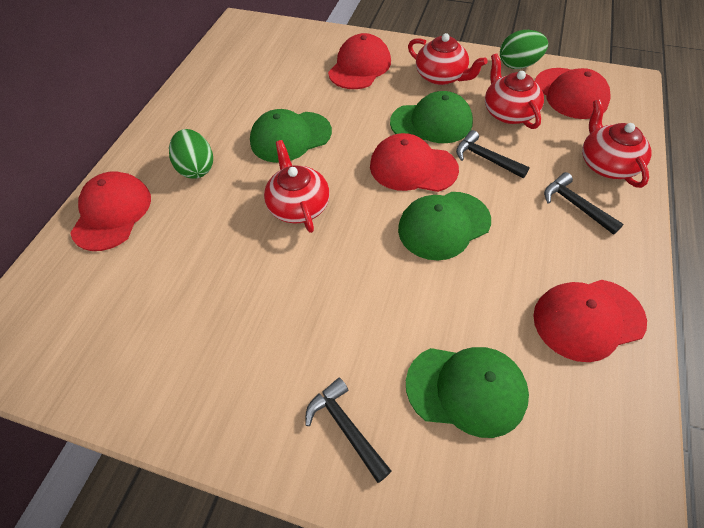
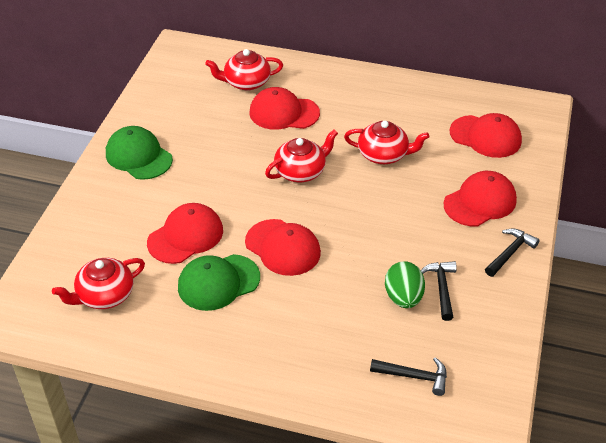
green cap: 4 -> 2
green egg: 2 -> 1

